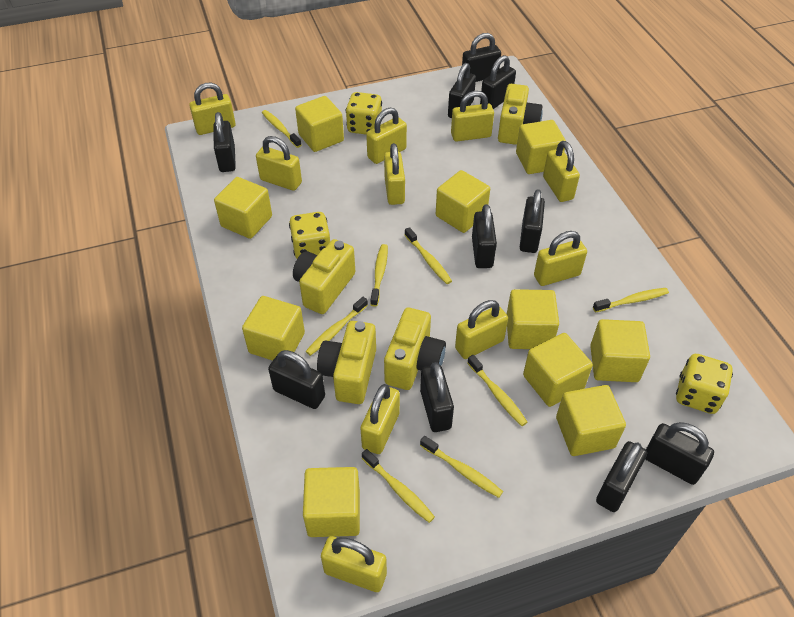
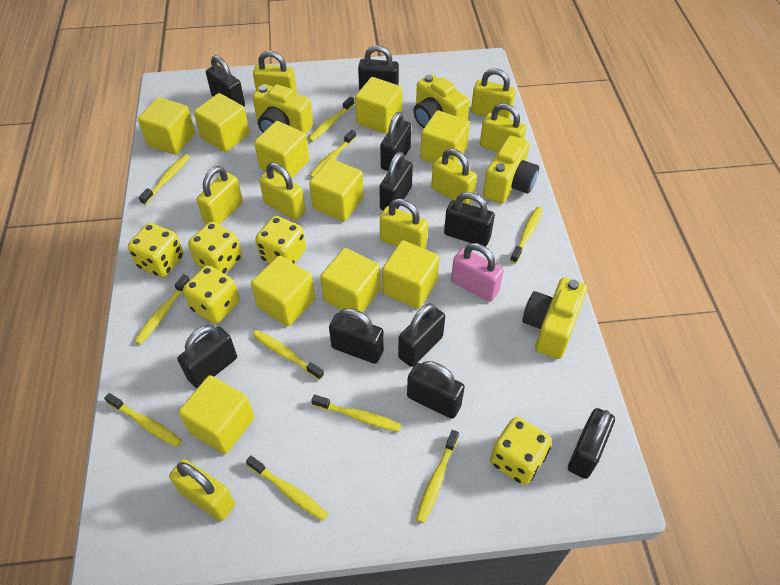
pink padlock: 0 -> 1
yellow dice: 3 -> 5
yellow padlock: 10 -> 8
yellow toothbrush: 8 -> 10

